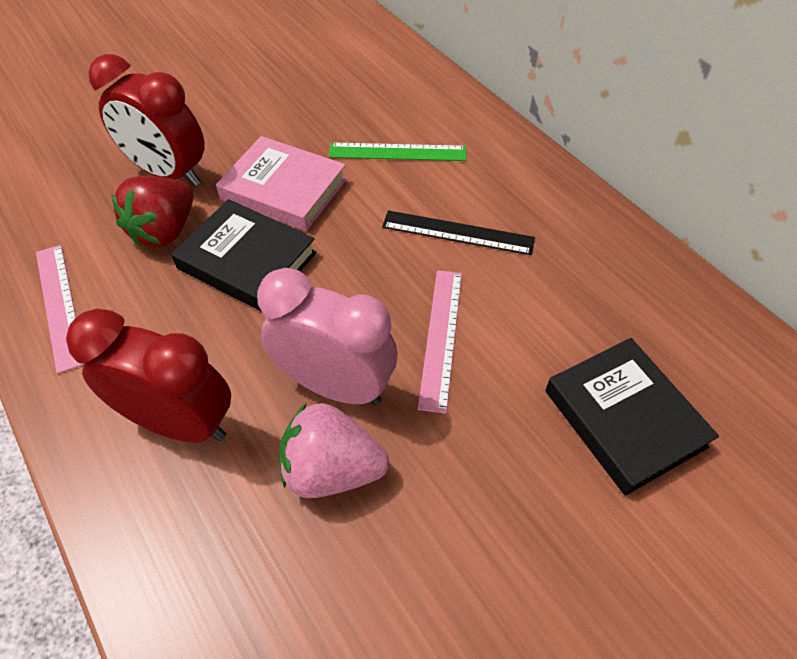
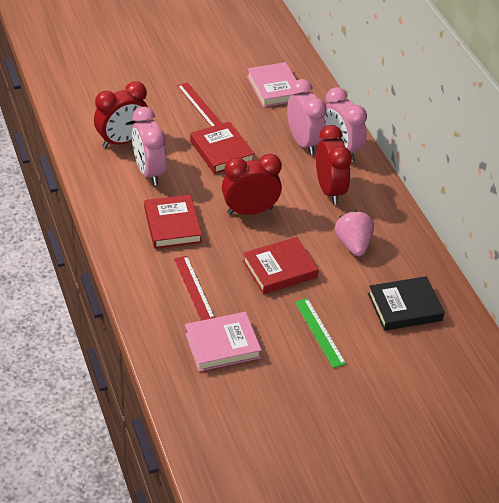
black book: 2 -> 1
black ruler: 1 -> 0
pink book: 1 -> 2
pink clock: 1 -> 3
pink ruler: 2 -> 0
red book: 0 -> 3
red clock: 2 -> 3
red ruler: 0 -> 2
red strawberry: 1 -> 0

